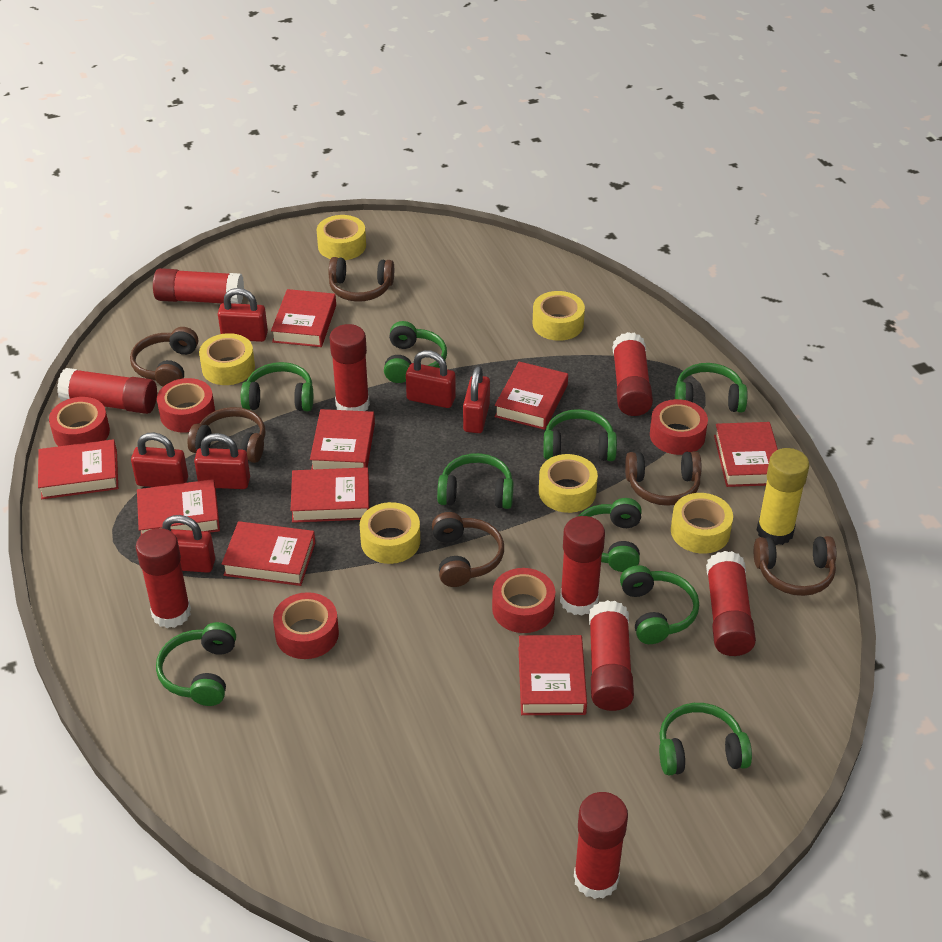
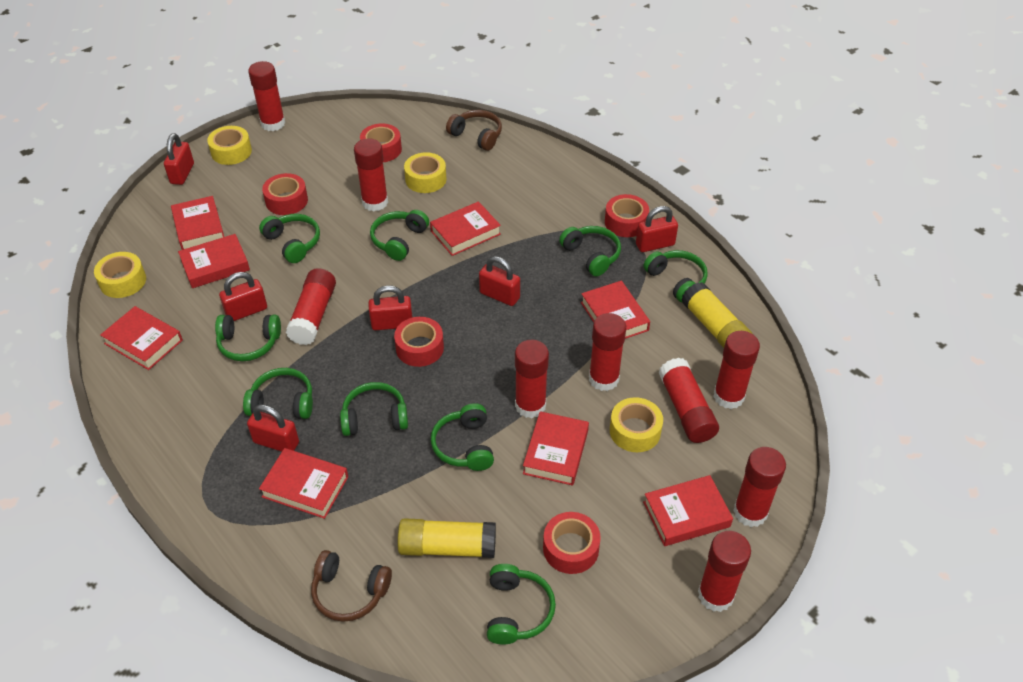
brown headphones: 6 -> 2
red book: 9 -> 8
yellow glue stick: 1 -> 2
yellow tape: 6 -> 4

